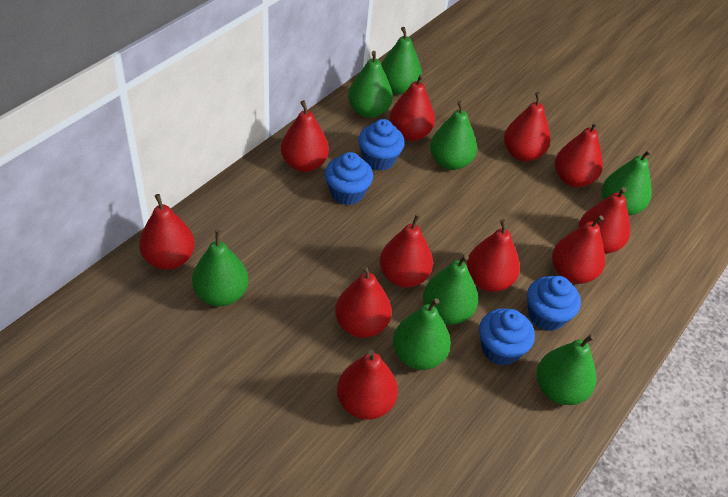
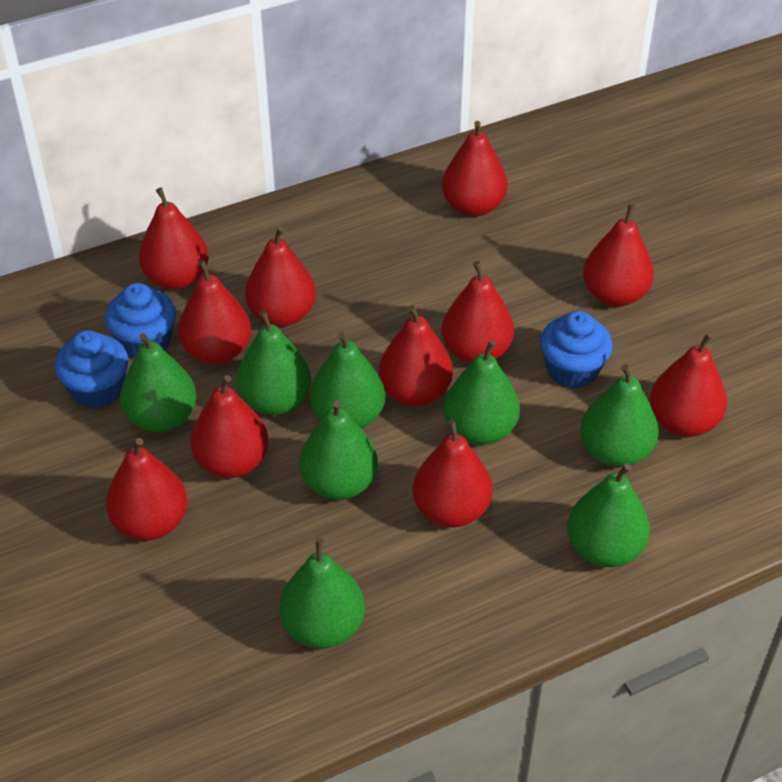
blue cupcake: 4 -> 3

